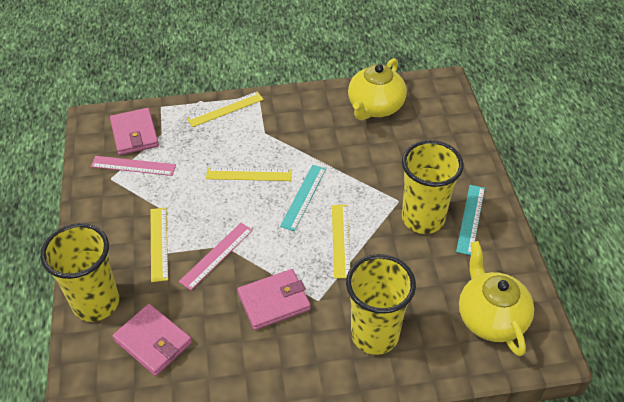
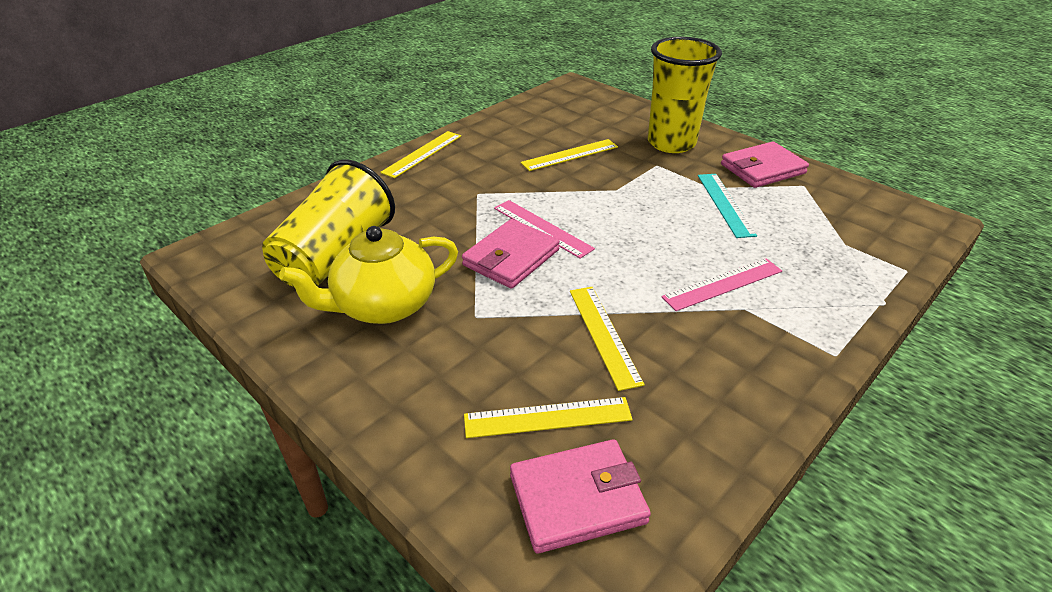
turquoise ruler: 2 -> 1
yellow cup: 3 -> 2
yellow teapot: 2 -> 1

